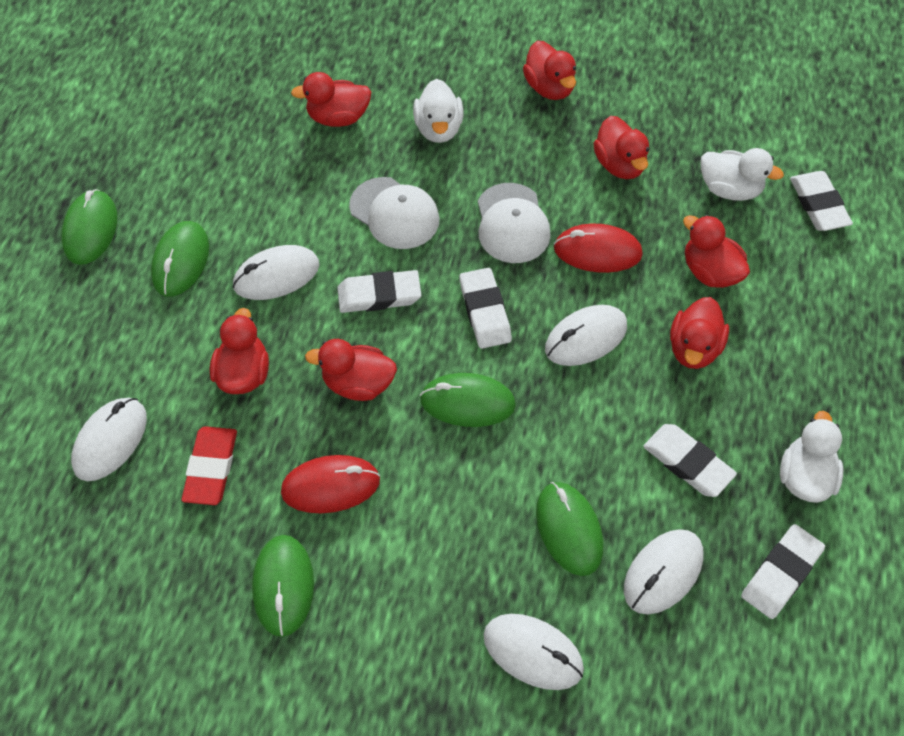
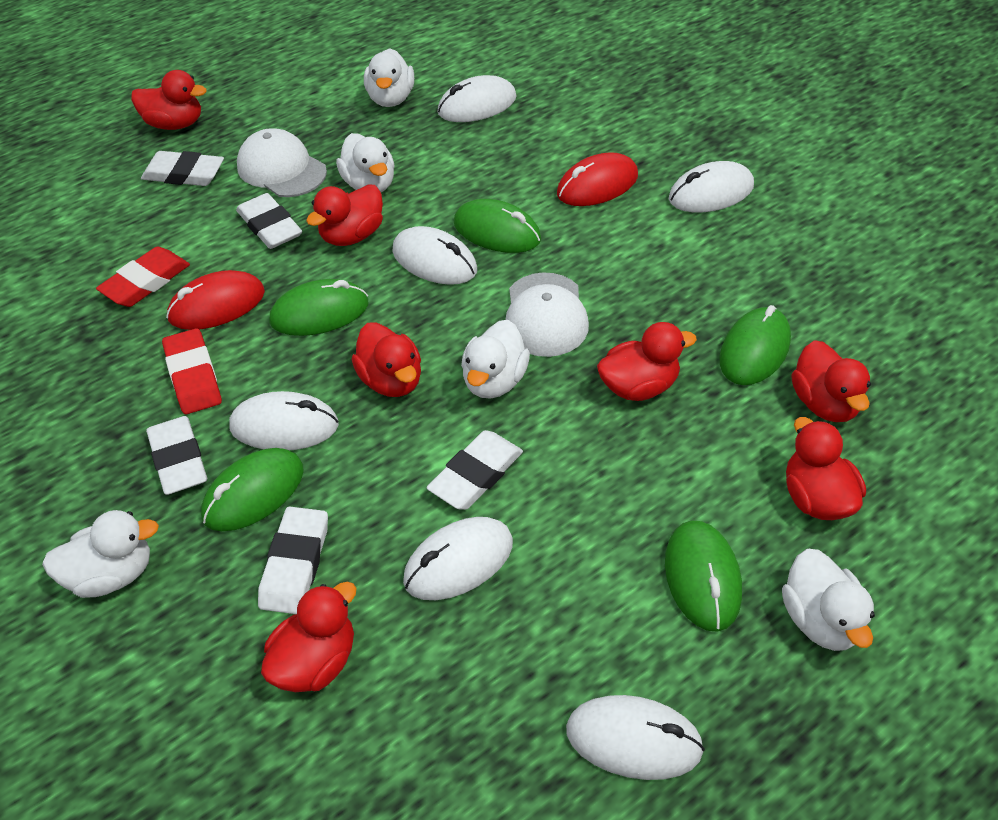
red eraser: 1 -> 2
white duck: 3 -> 5
white mouse: 5 -> 6

